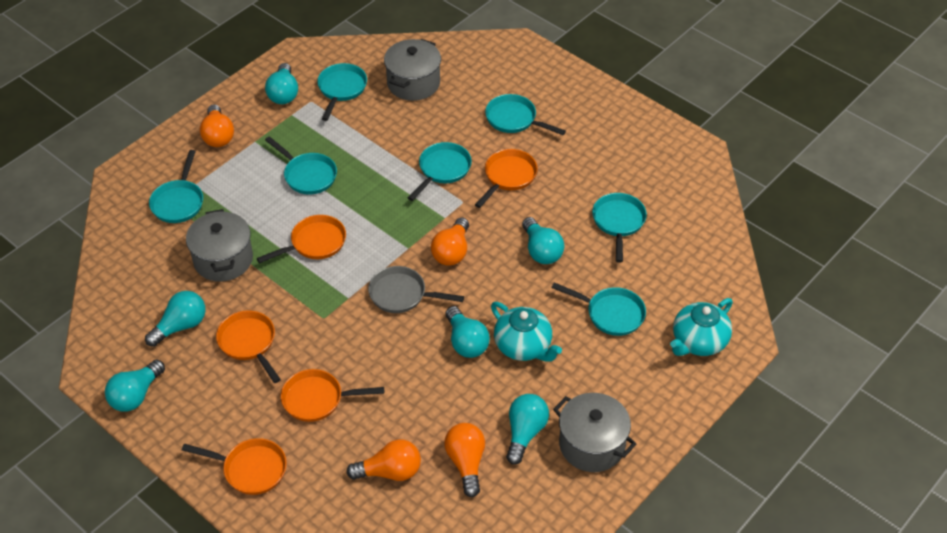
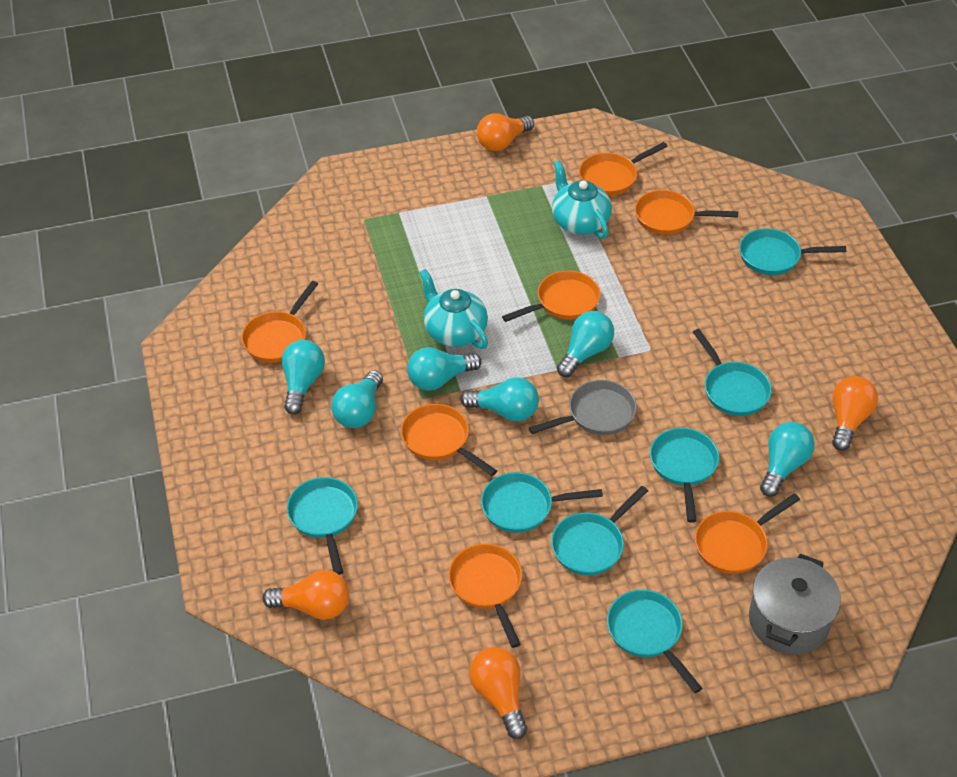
grey pot: 3 -> 1
orange pan: 5 -> 7

